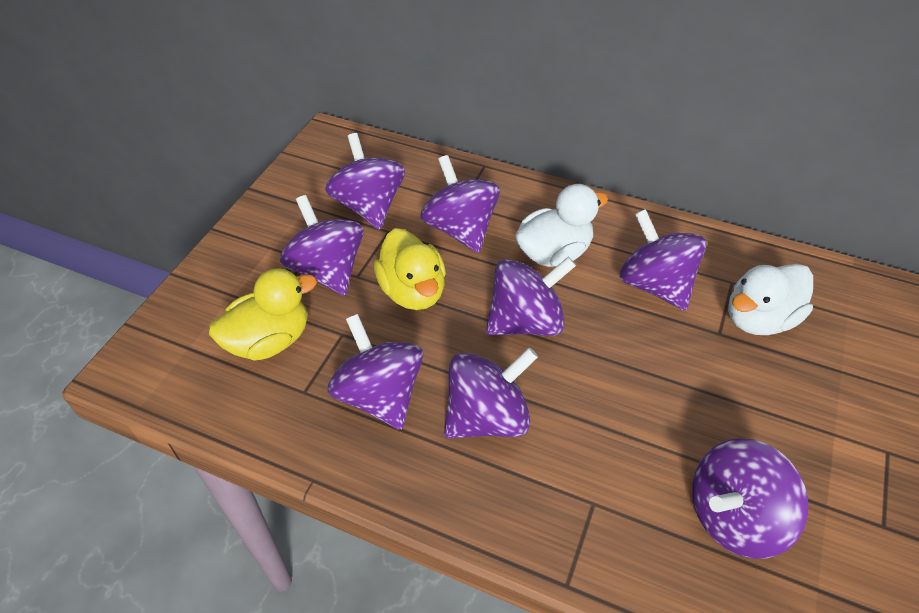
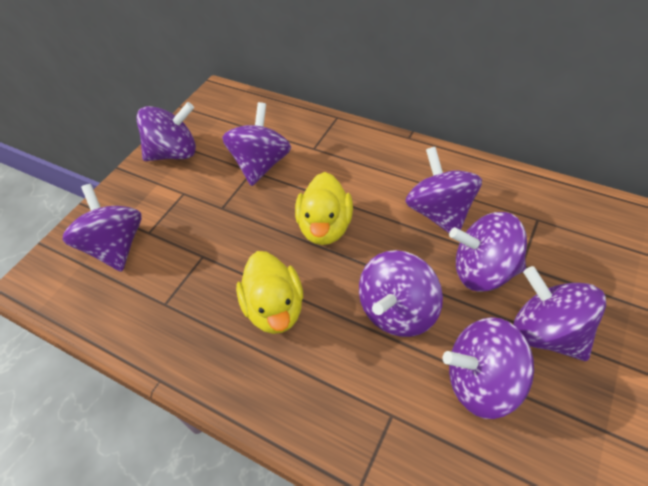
white duck: 2 -> 0

